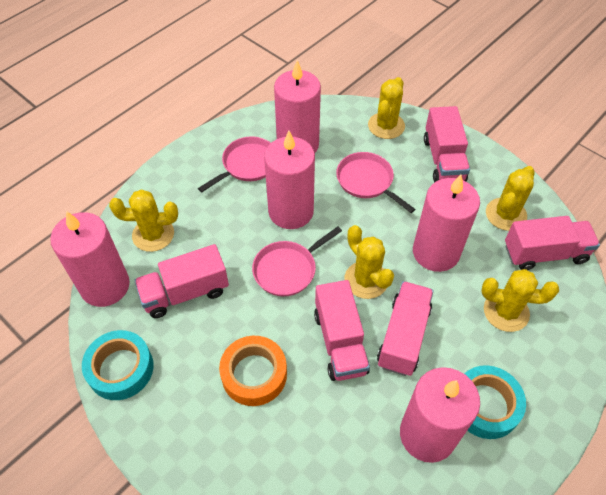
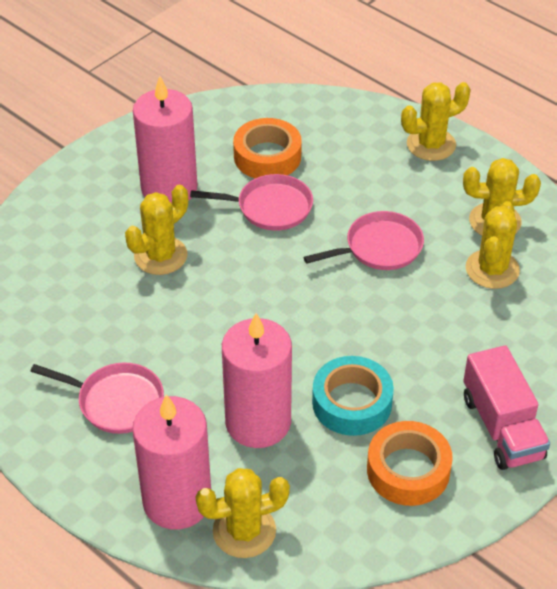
orange tape: 1 -> 2
pink candle: 5 -> 3
pink truck: 5 -> 1
turquoise tape: 2 -> 1

